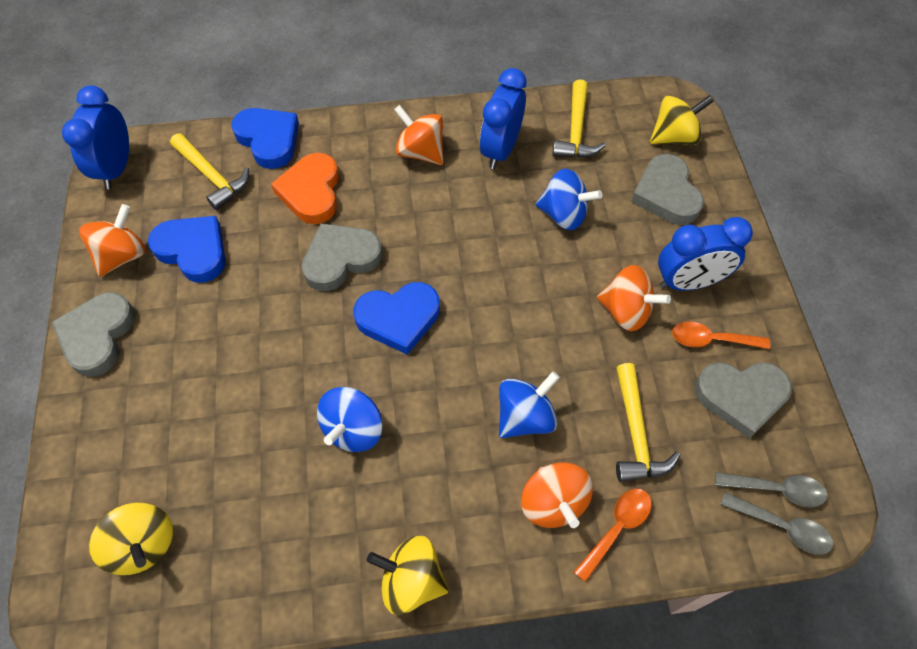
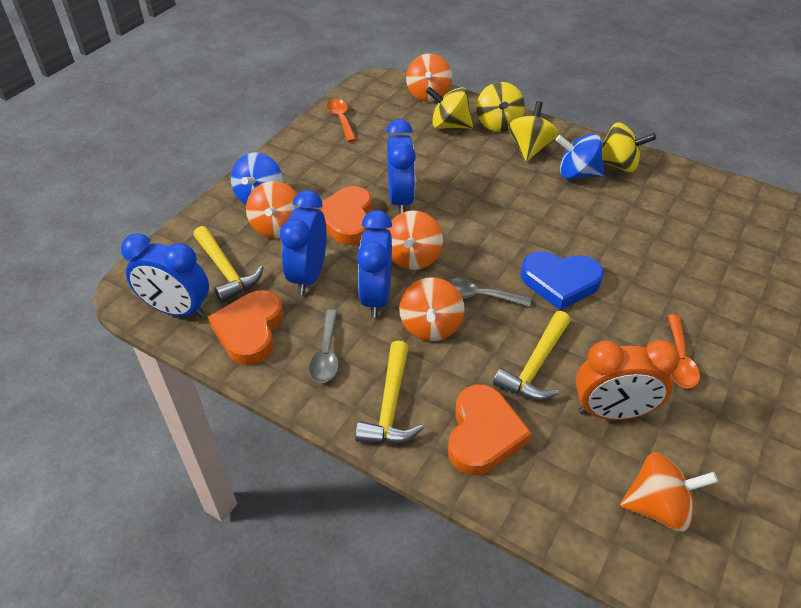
blue clock: 3 -> 4
blue heart: 3 -> 1
blue spinning top: 3 -> 2
grey heart: 4 -> 0
orange clock: 0 -> 1
orange heart: 1 -> 3
orange spinning top: 4 -> 5
yellow spinning top: 3 -> 4

